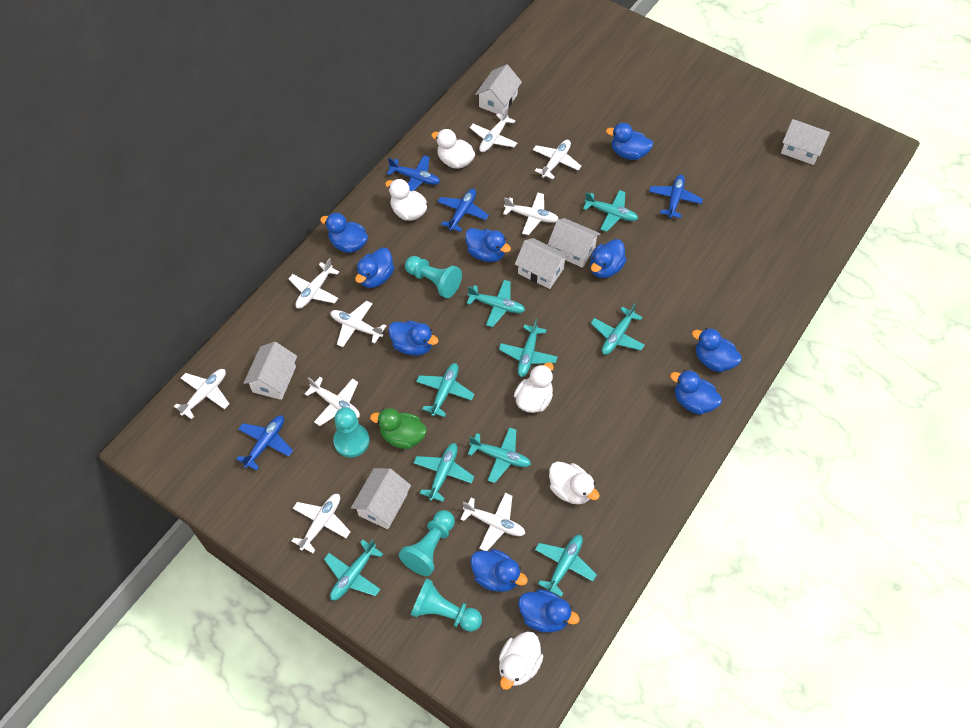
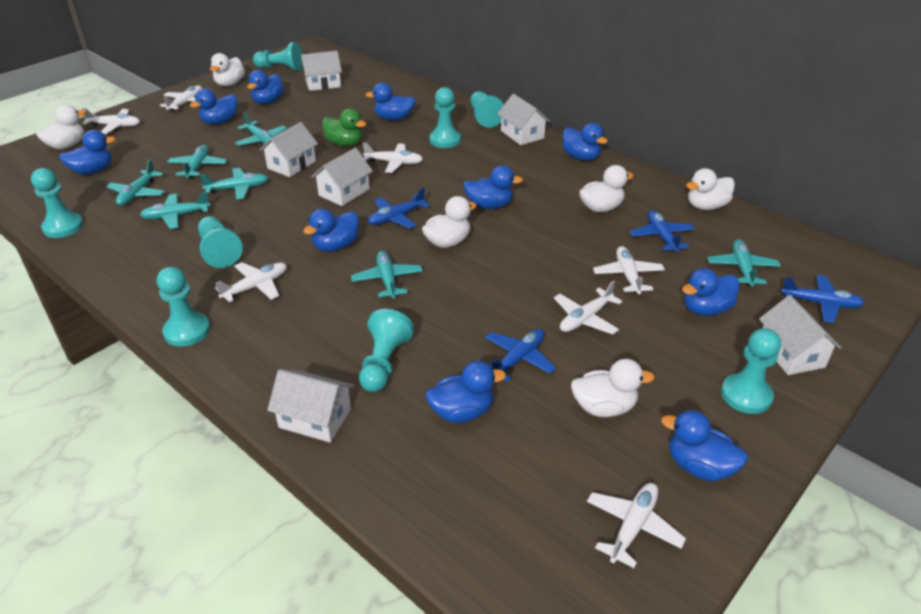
turquoise pawn: 4 -> 8
turquoise plane: 9 -> 7
white duck: 5 -> 6
white plane: 9 -> 7

